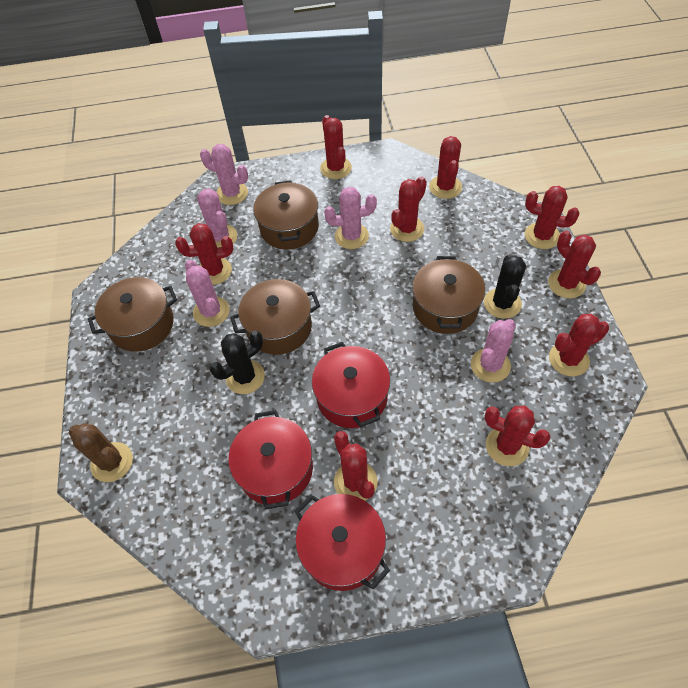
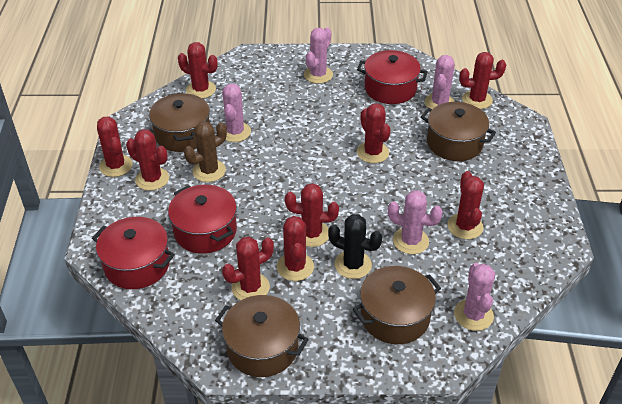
black cactus: 2 -> 1

